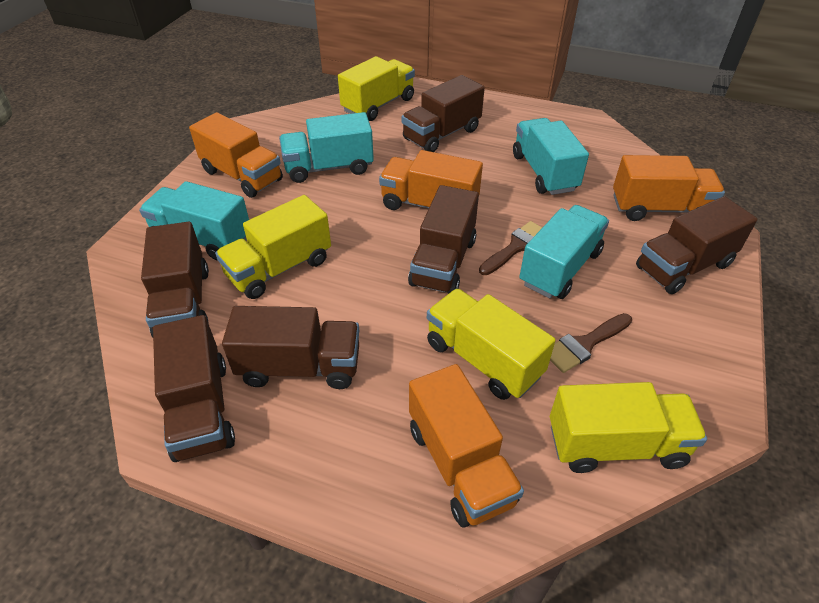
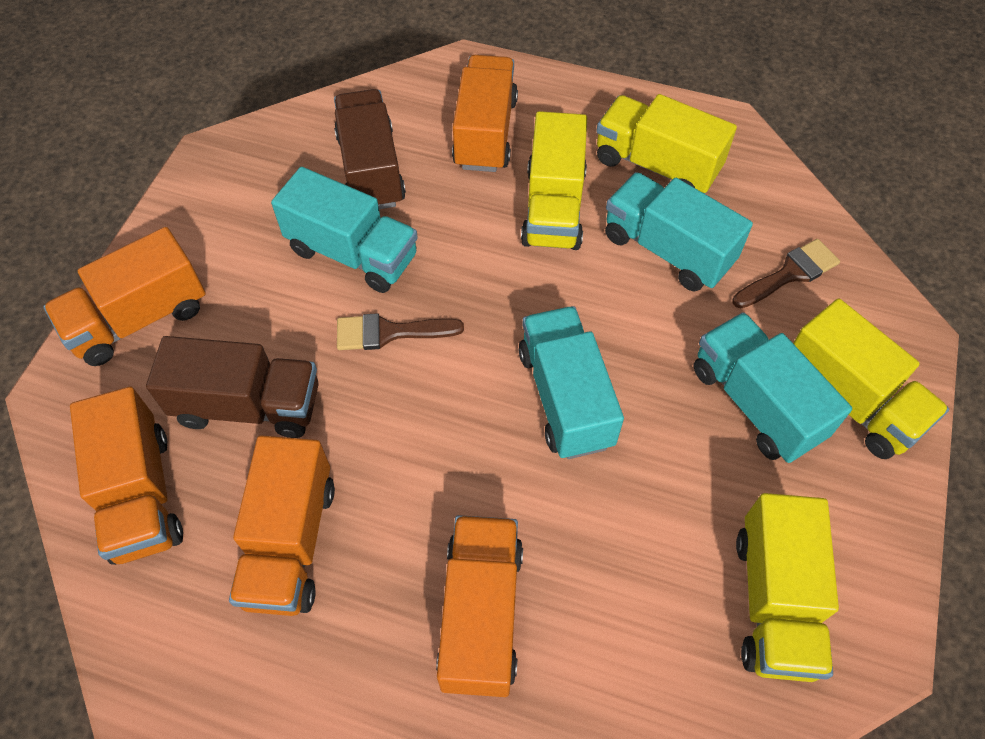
brown truck: 6 -> 2
orange truck: 4 -> 5

